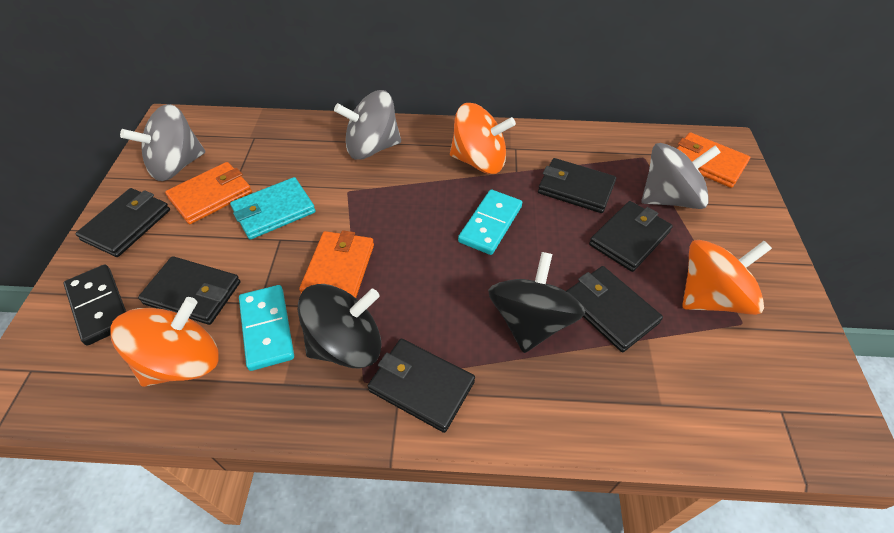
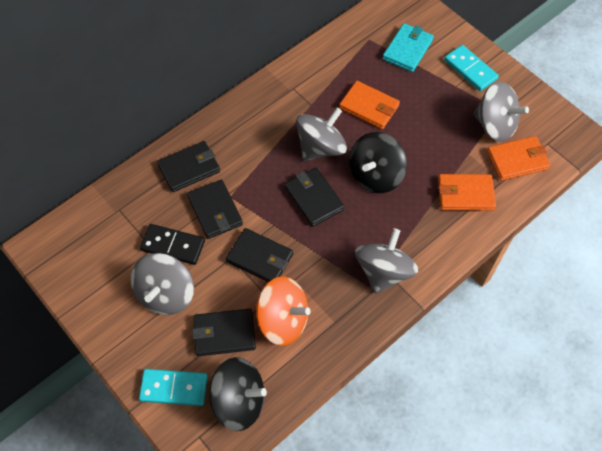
black wallet: 6 -> 5
grey spinning top: 3 -> 4
orange spinning top: 3 -> 1

